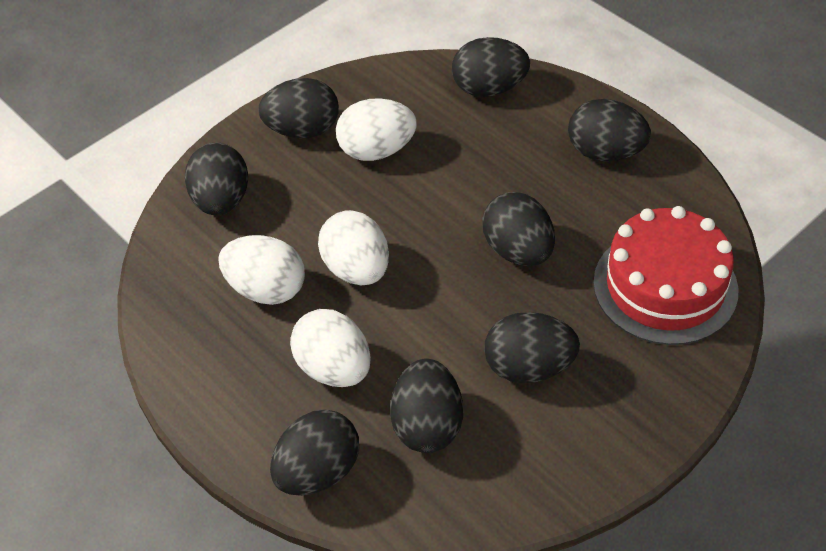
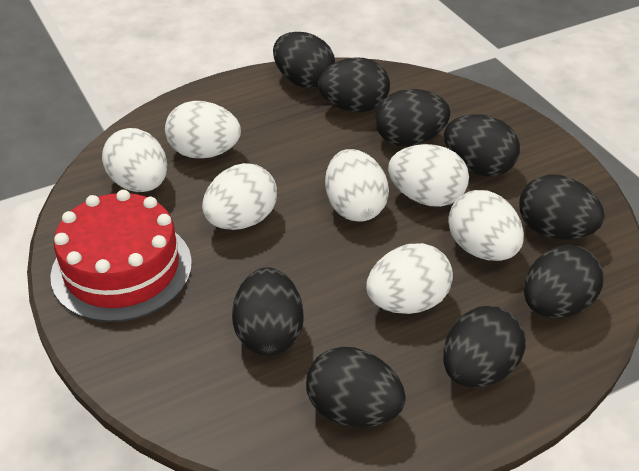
black egg: 8 -> 9
white egg: 4 -> 7

